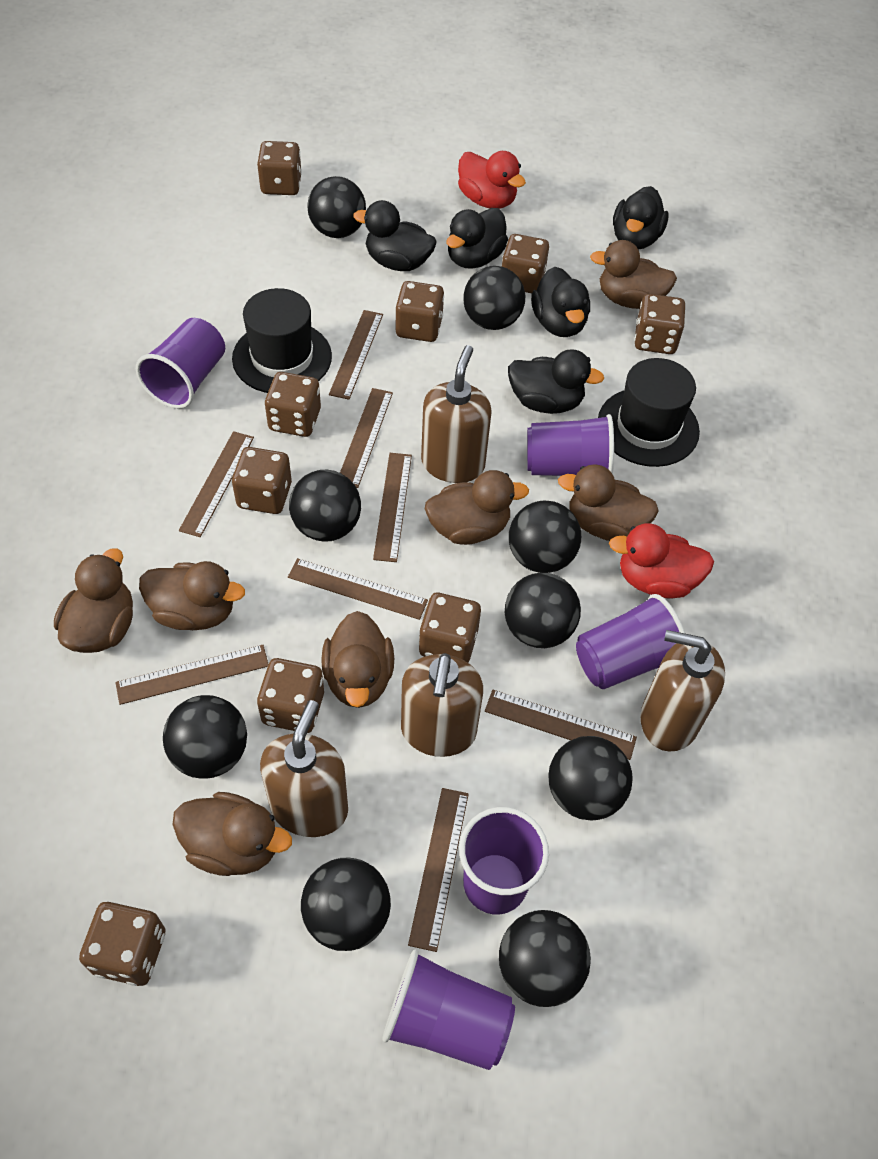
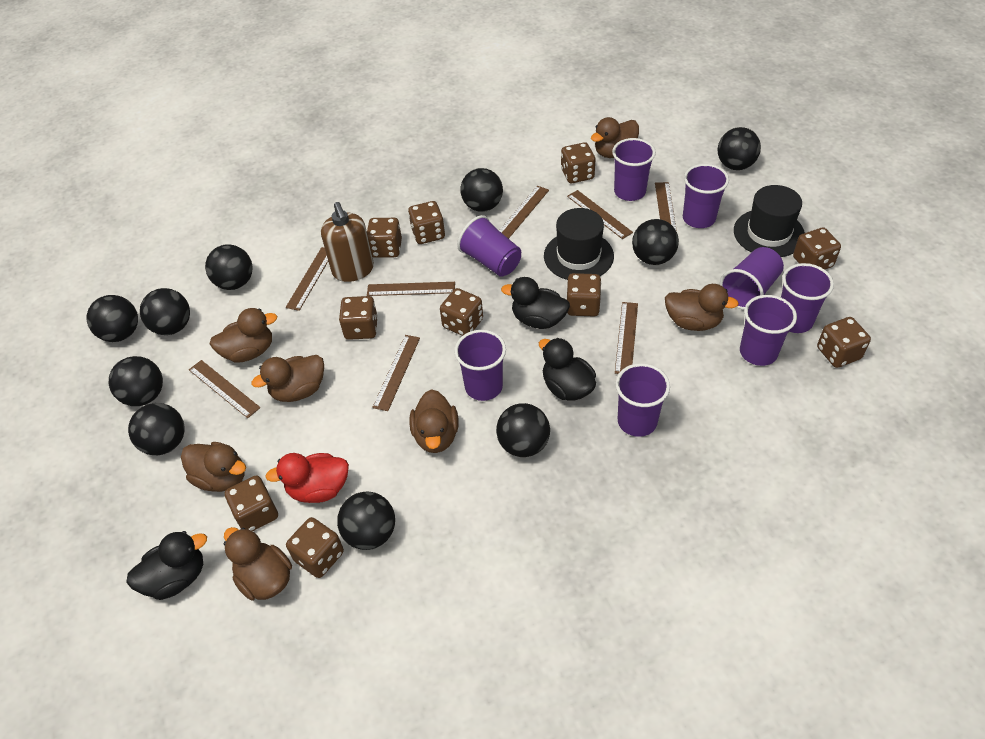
black ball: 9 -> 10
black duck: 5 -> 3
brown dice: 9 -> 10
brown soap dispenser: 4 -> 1
purple cup: 5 -> 8
red duck: 2 -> 1

